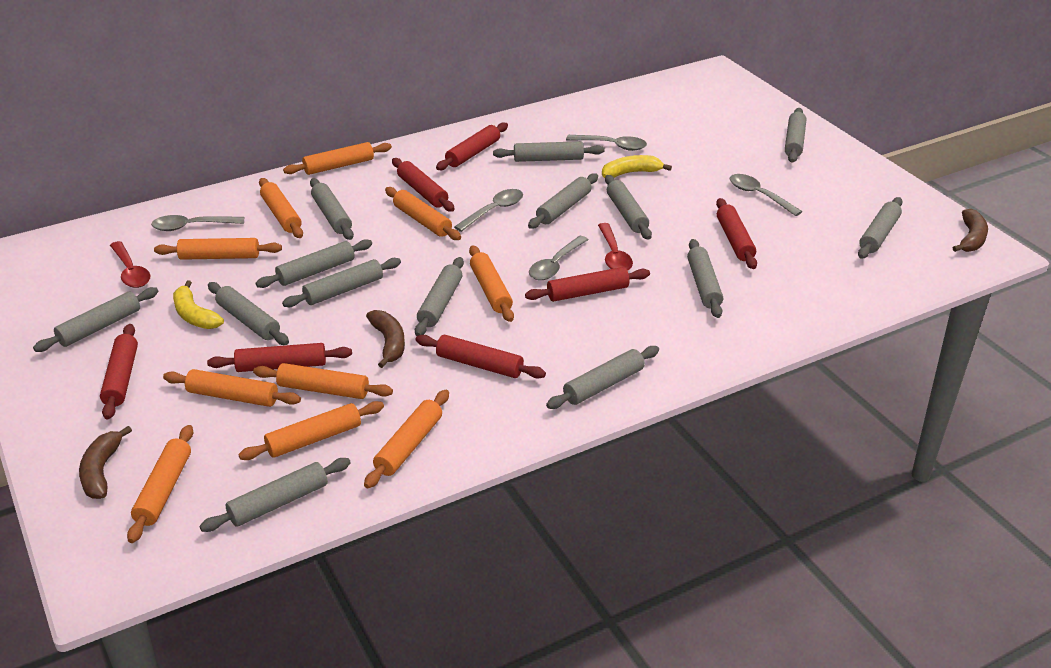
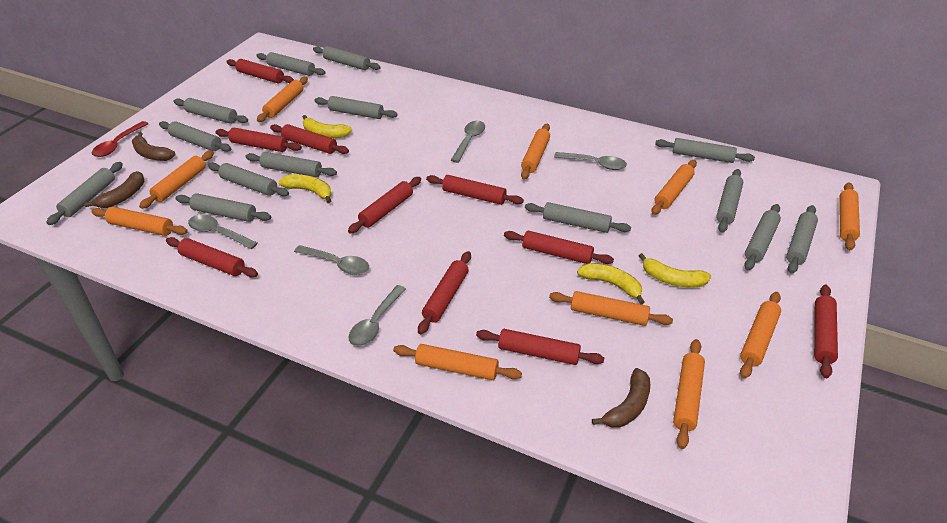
red rolling pin: 7 -> 10
red spoon: 2 -> 1
yellow banana: 2 -> 4

